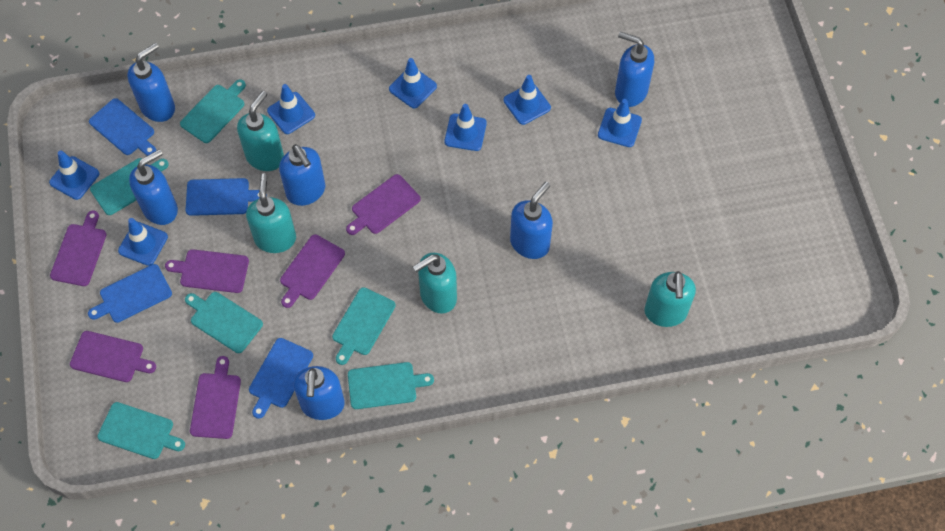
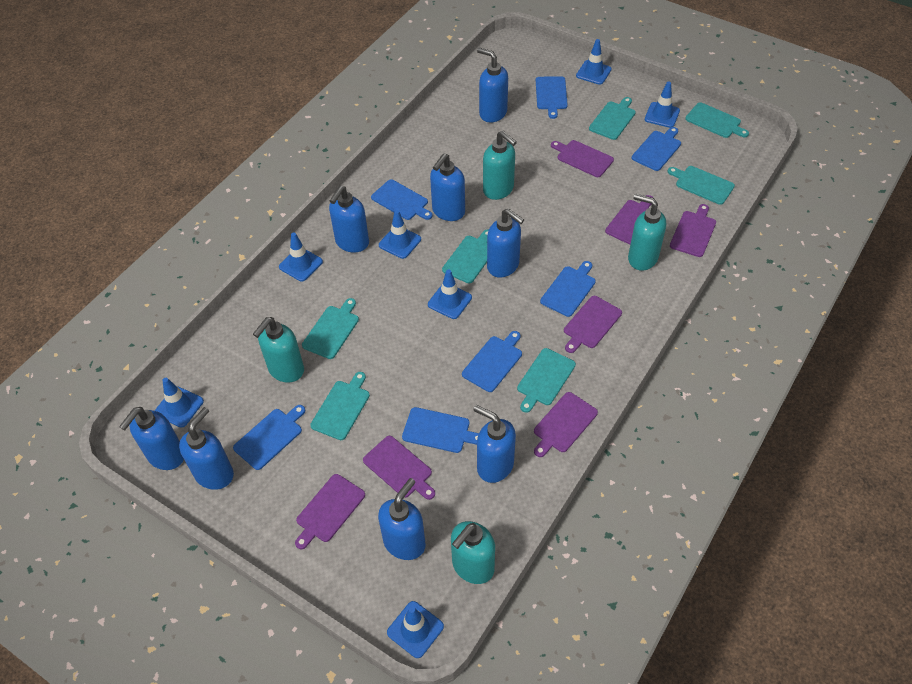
blue cutting board: 4 -> 7
blue soap dispenser: 6 -> 8
purple cutting board: 6 -> 7
turquoise cutting board: 6 -> 7

